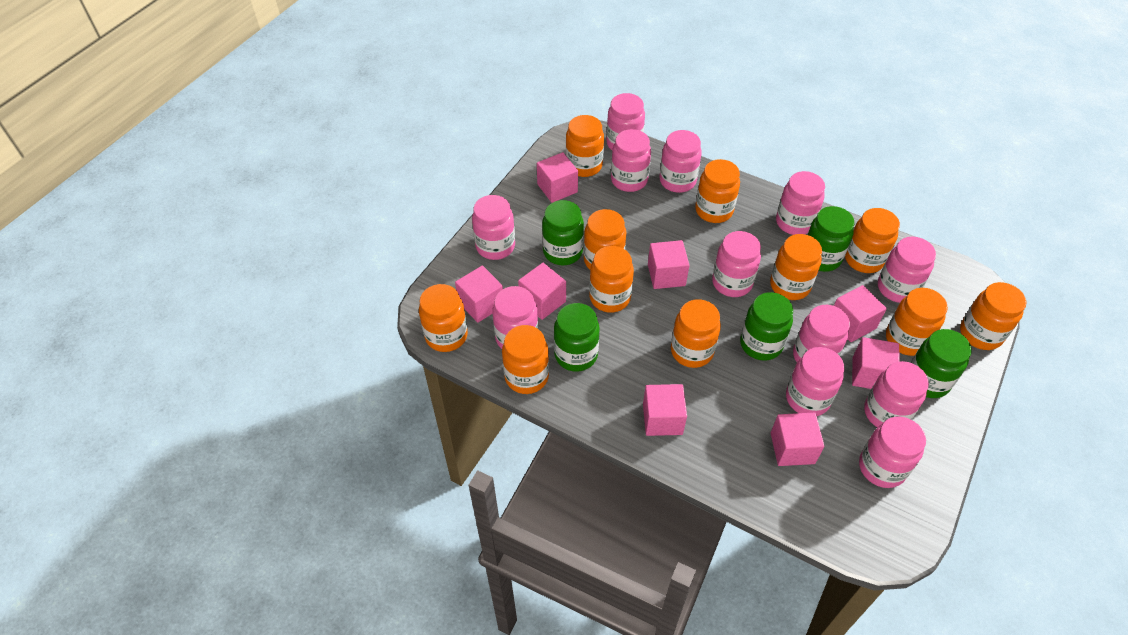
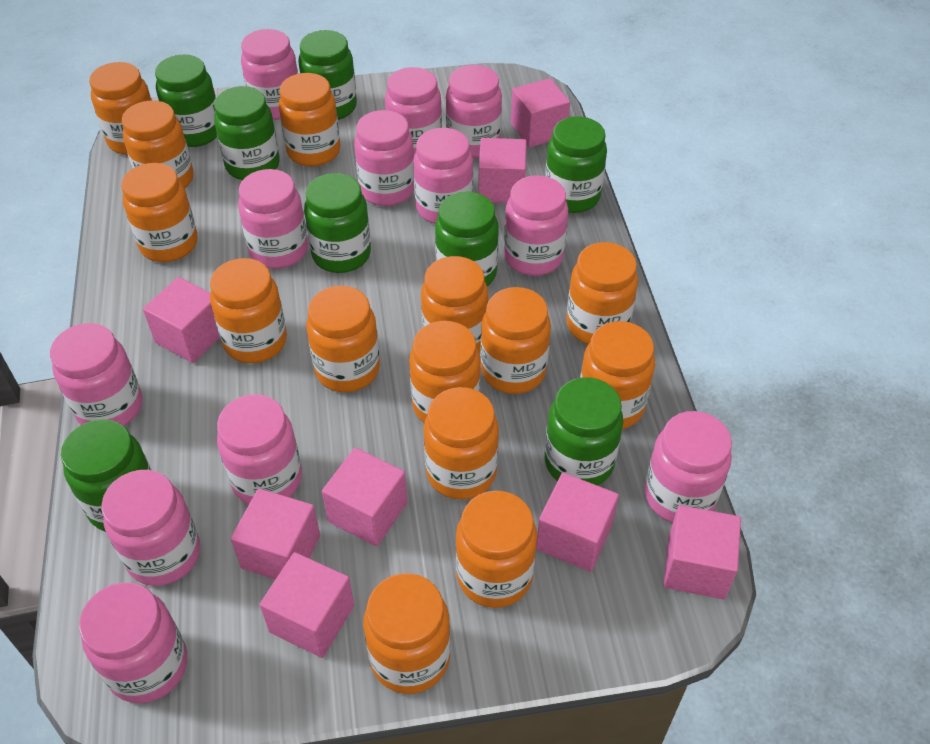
green jar: 5 -> 8
orange jar: 11 -> 14

